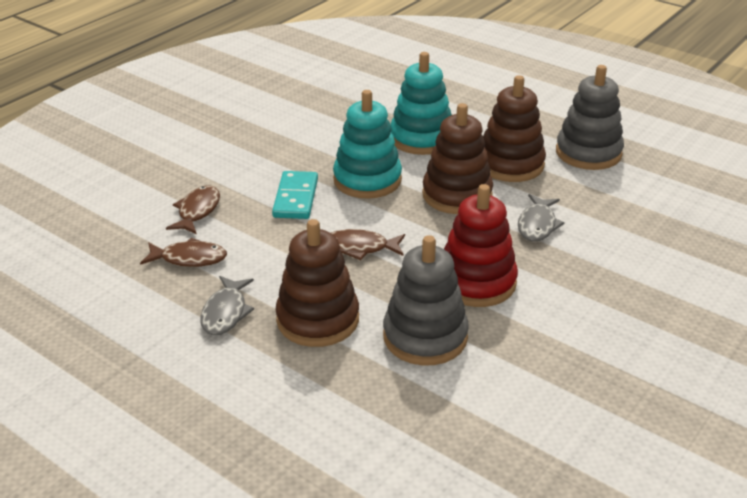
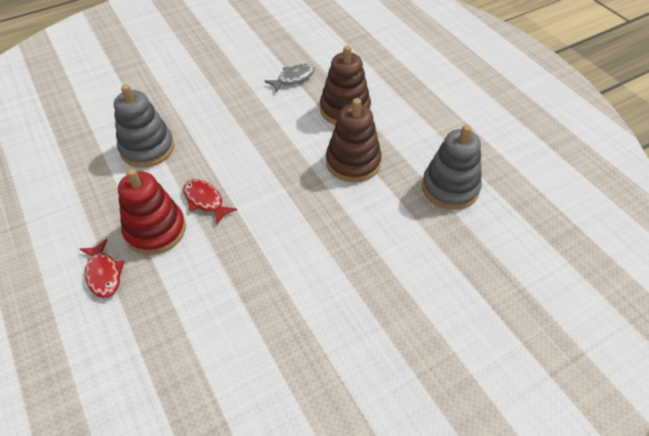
brown fish: 3 -> 0
brown stacking toy: 3 -> 2
grey fish: 2 -> 1
red fish: 0 -> 2
turquoise domino: 1 -> 0
turquoise stacking toy: 2 -> 0

